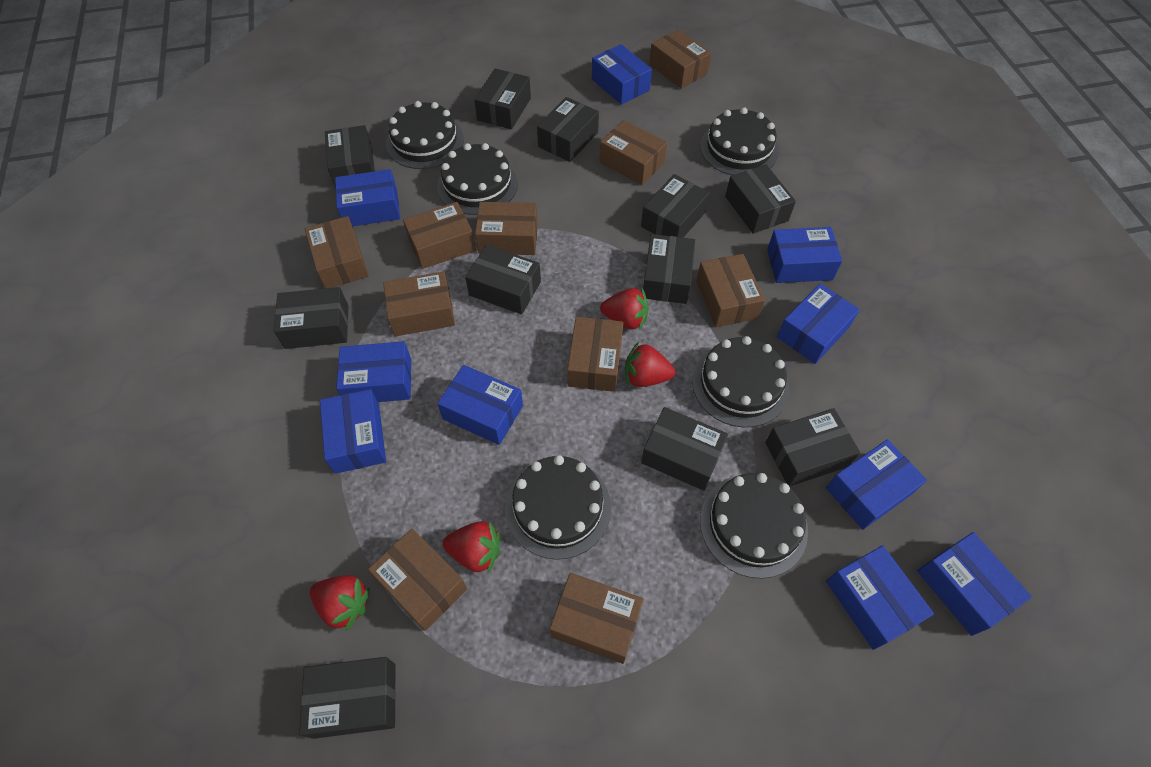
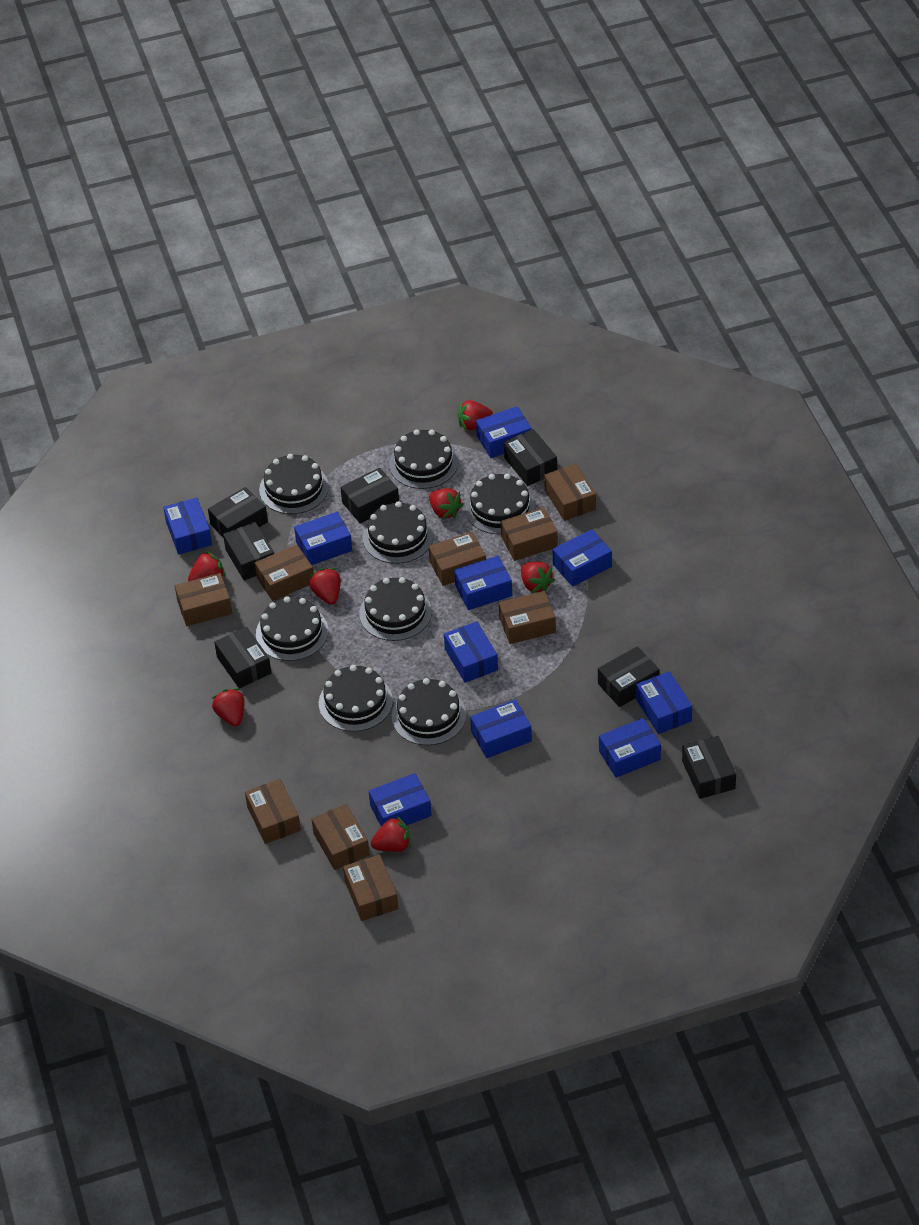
black box: 11 -> 7
black cake: 6 -> 8
brown box: 10 -> 9
red strawberry: 4 -> 7

